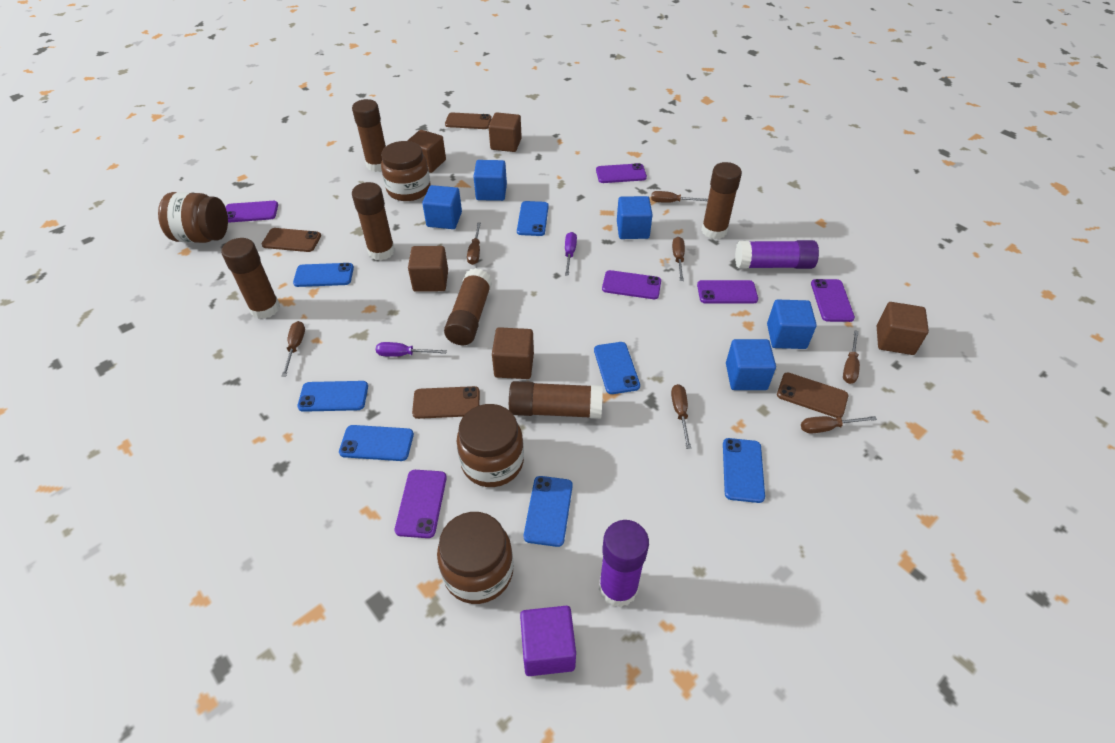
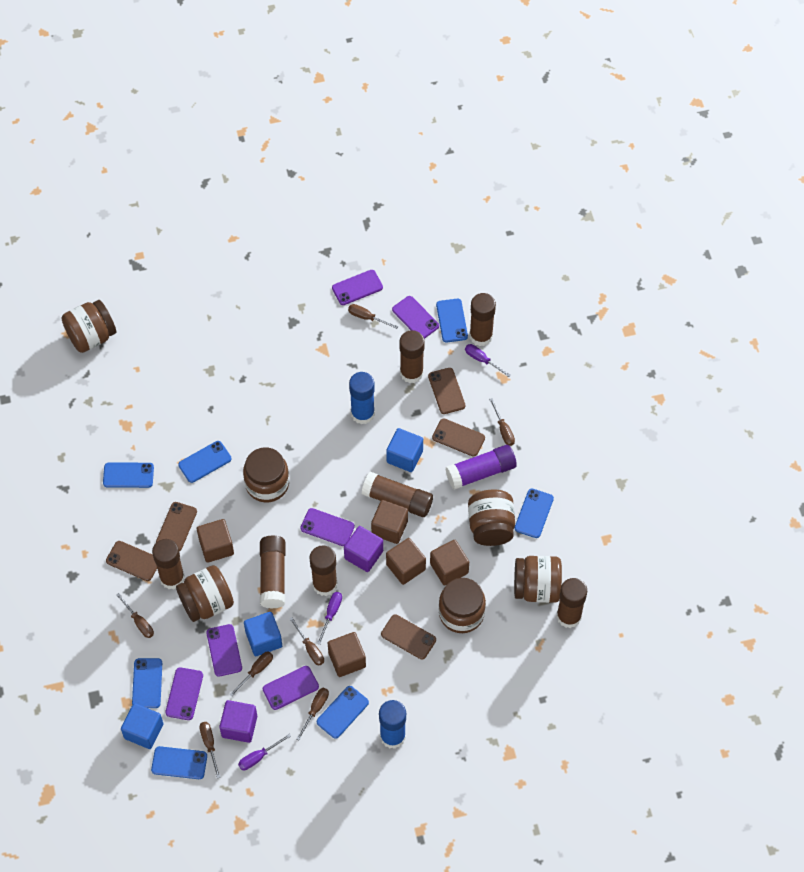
blue cube: 5 -> 3
blue glue stick: 0 -> 2
brown glue stick: 6 -> 7
brown jar: 4 -> 6
brown phone: 4 -> 5
purple cube: 1 -> 2
purple glue stick: 2 -> 1
purple screwdriver: 2 -> 3

